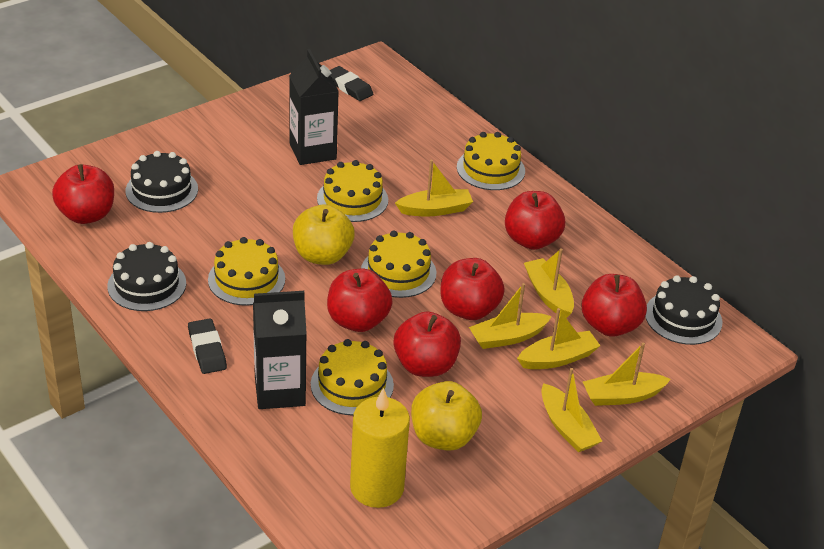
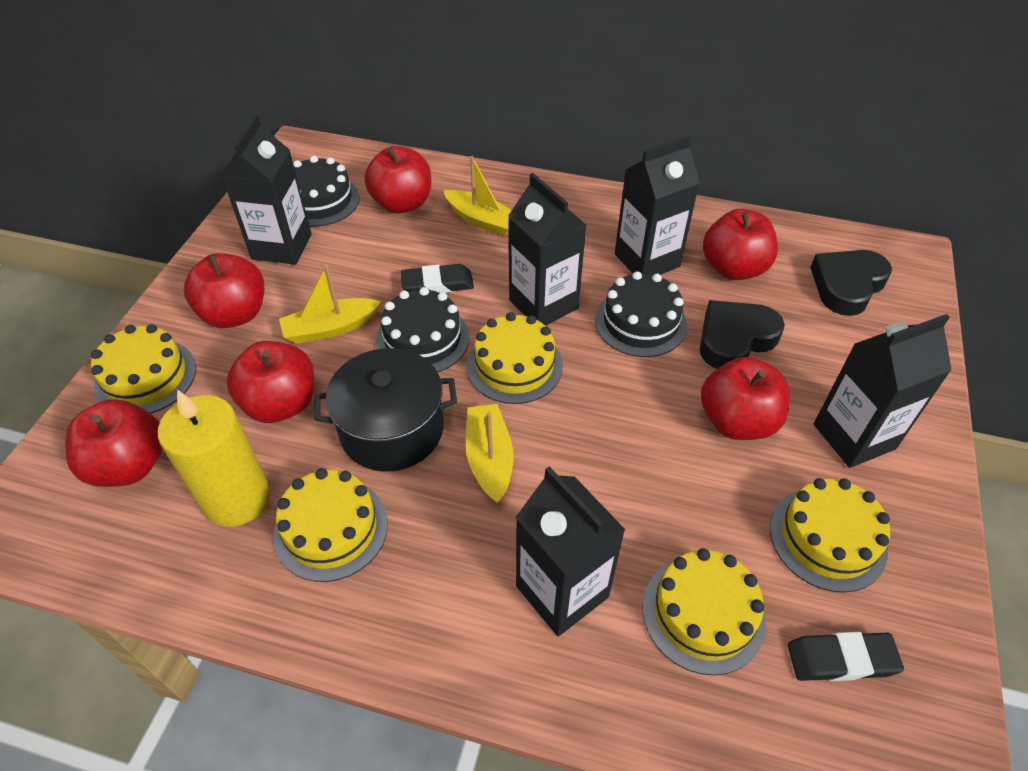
black carton: 2 -> 5
black heart: 0 -> 2
black pot: 0 -> 1
yellow apple: 2 -> 0
yellow boat: 6 -> 3

